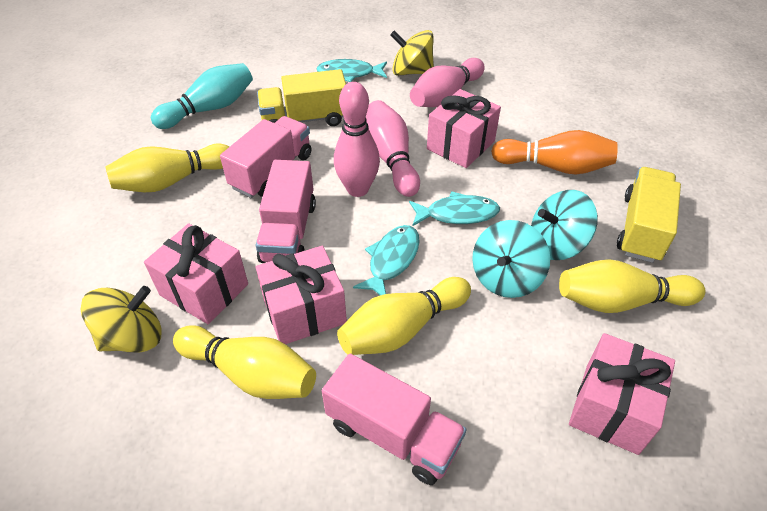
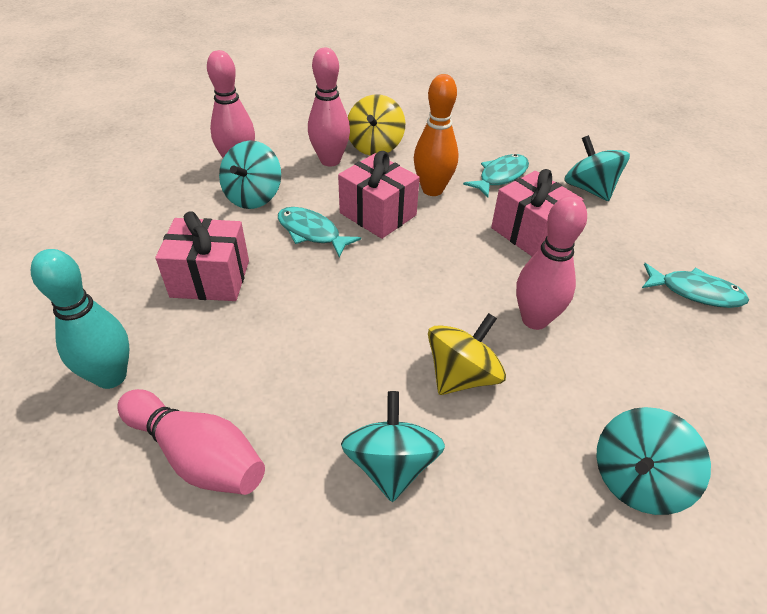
pink bowling pin: 3 -> 4
pink gift: 4 -> 3
pink truck: 3 -> 0
turquoise spinning top: 2 -> 4
yellow bowling pin: 4 -> 0
yellow truck: 2 -> 0

